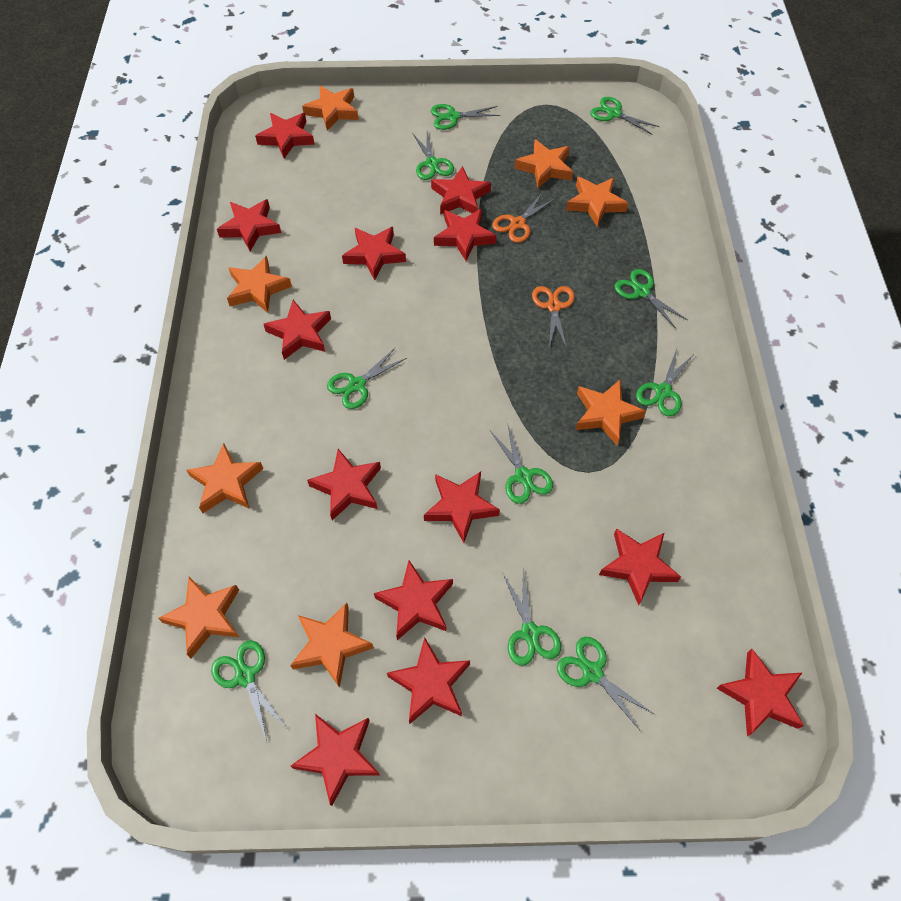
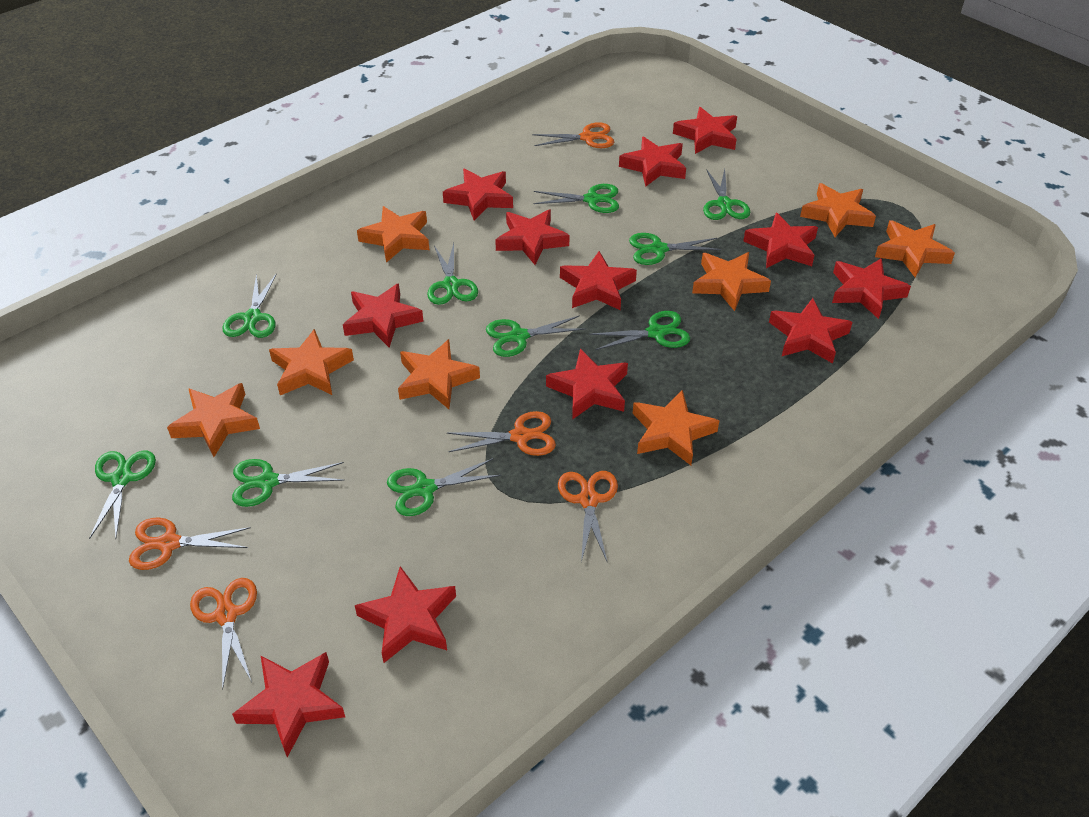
orange scissors: 2 -> 5
red star: 13 -> 12

